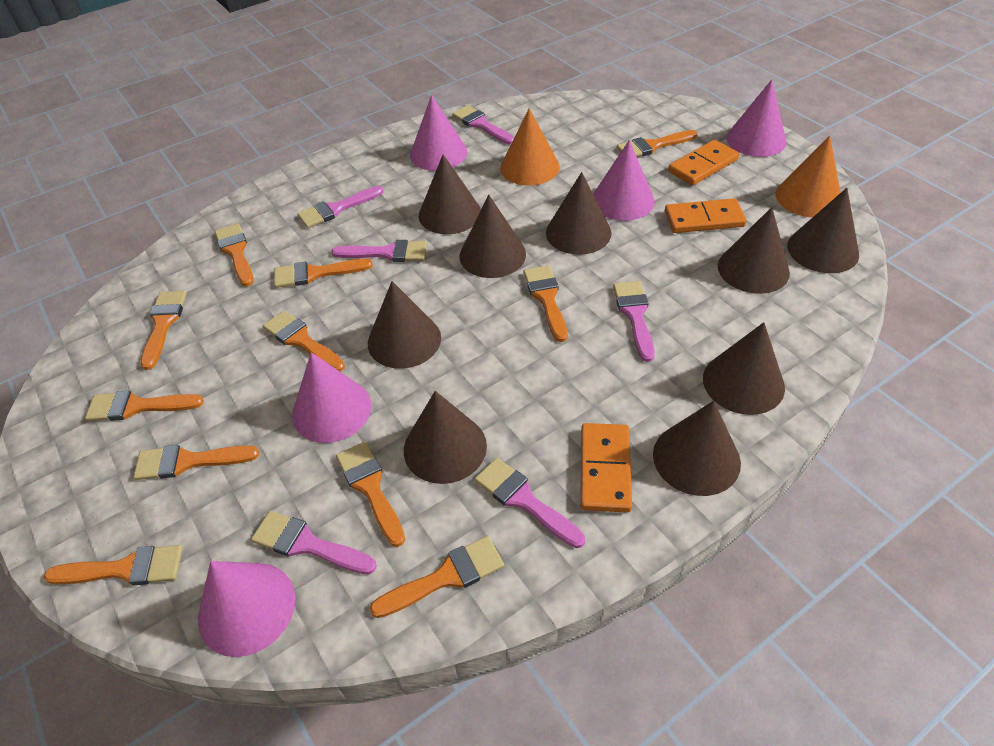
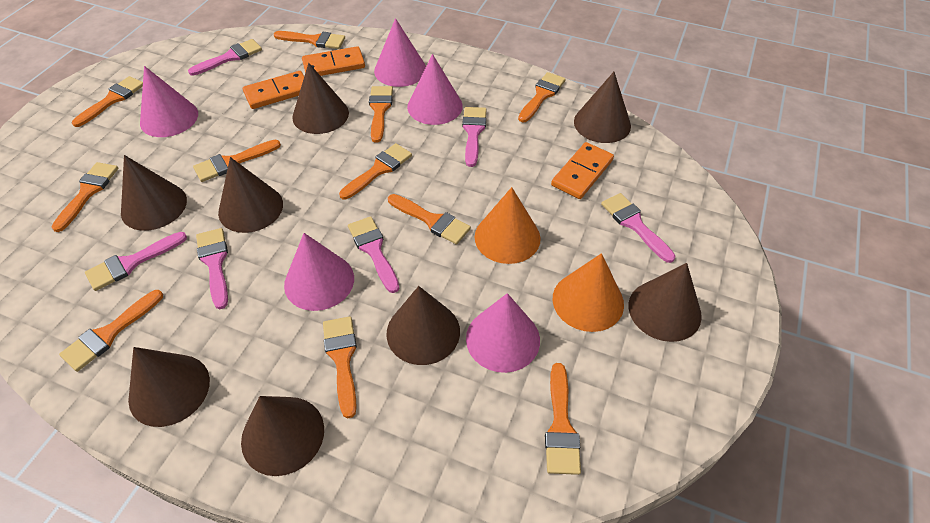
brown cone: 9 -> 8

